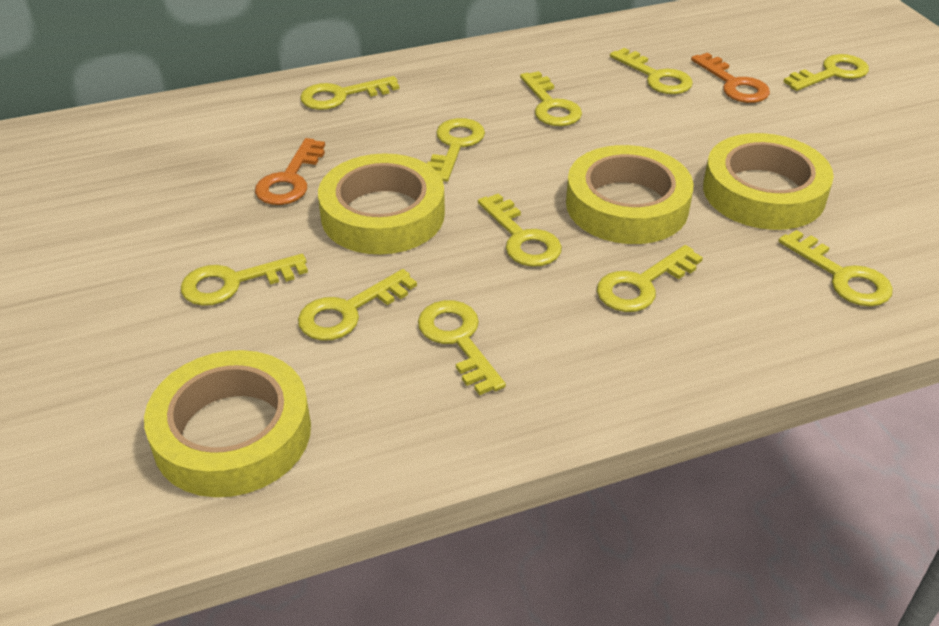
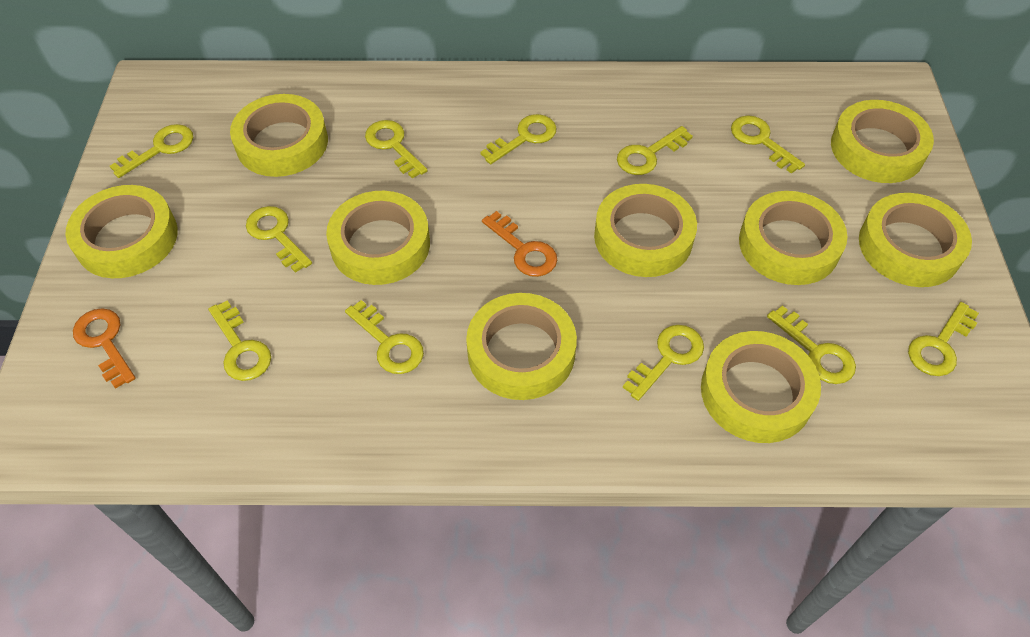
yellow tape: 4 -> 9

